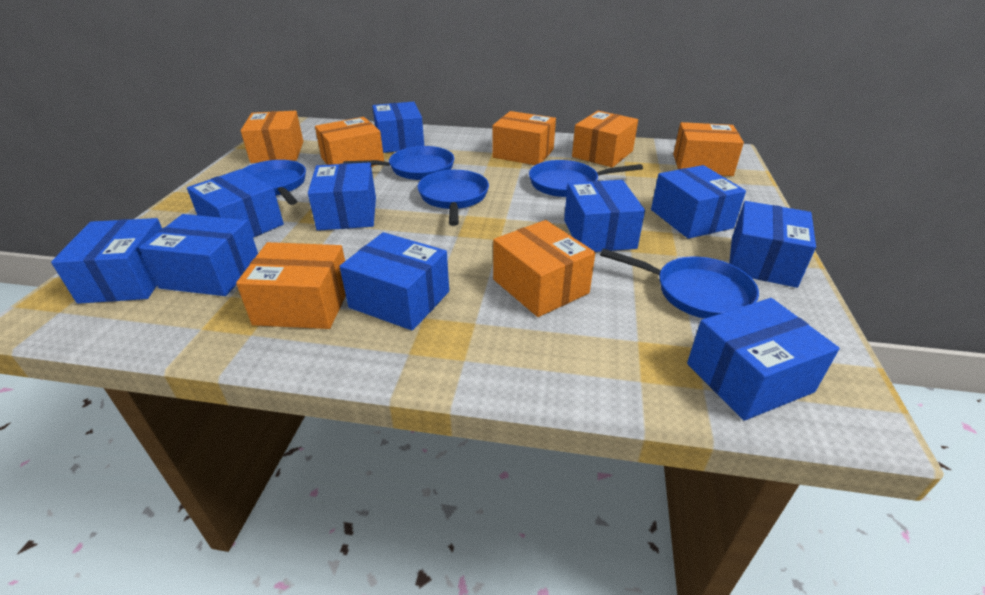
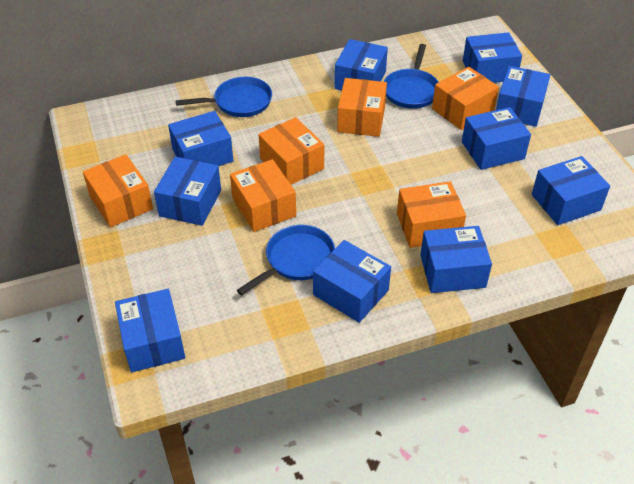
blue pan: 5 -> 3
orange box: 7 -> 6

